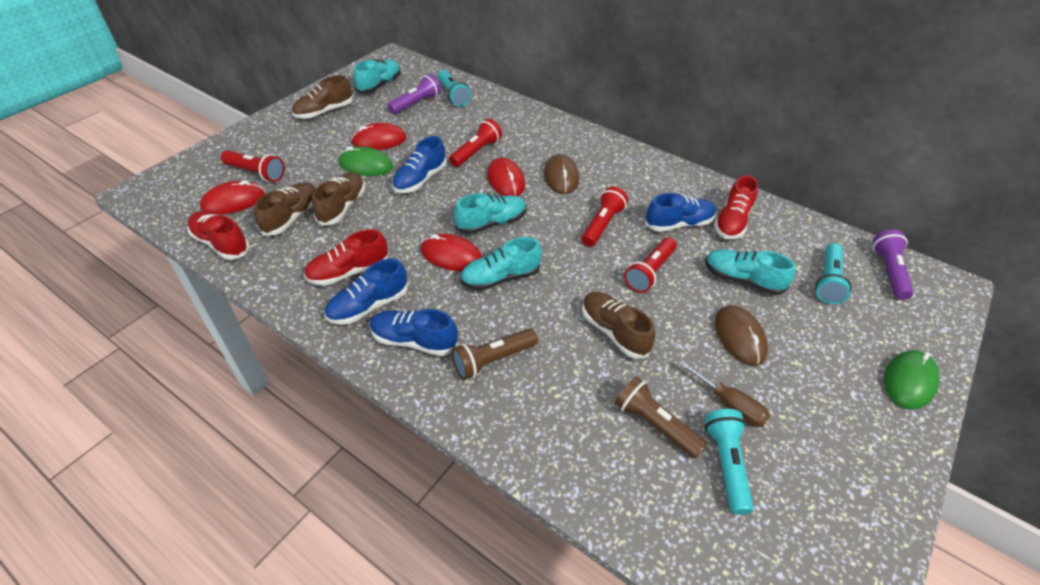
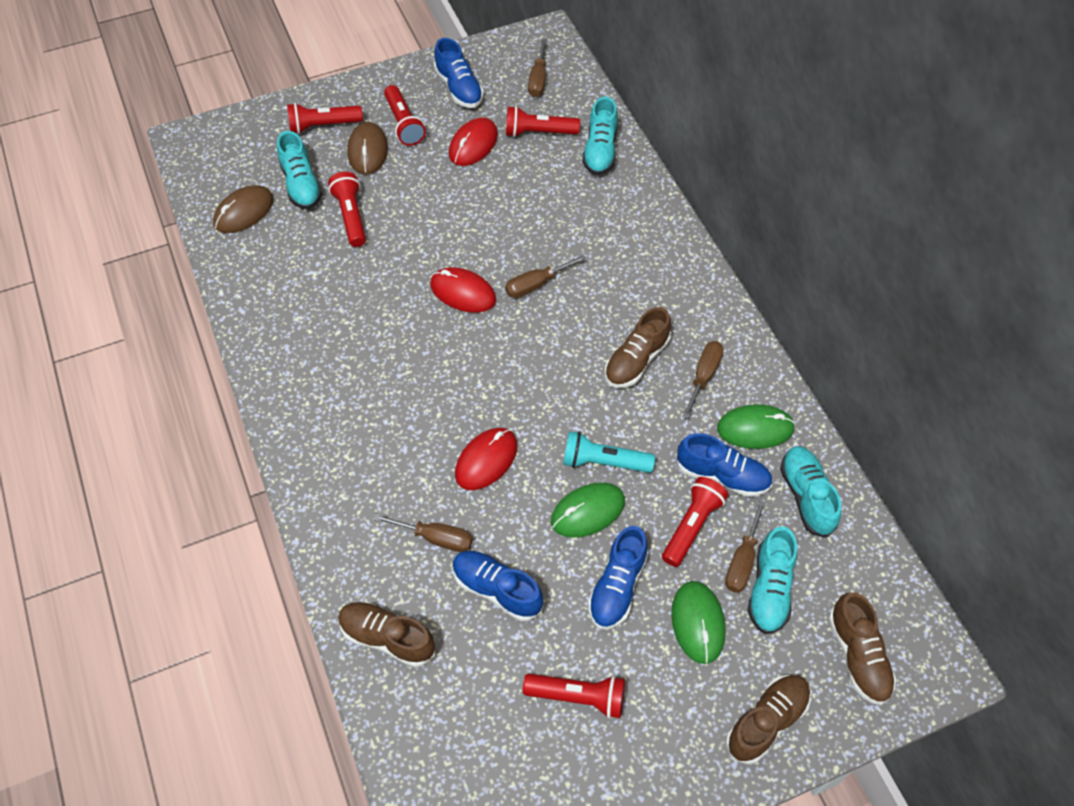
brown flashlight: 2 -> 0
brown screwdriver: 1 -> 5
green mouse: 2 -> 3
purple flashlight: 2 -> 0
red flashlight: 4 -> 6
red mouse: 4 -> 3
red shoe: 3 -> 0
turquoise flashlight: 3 -> 1

